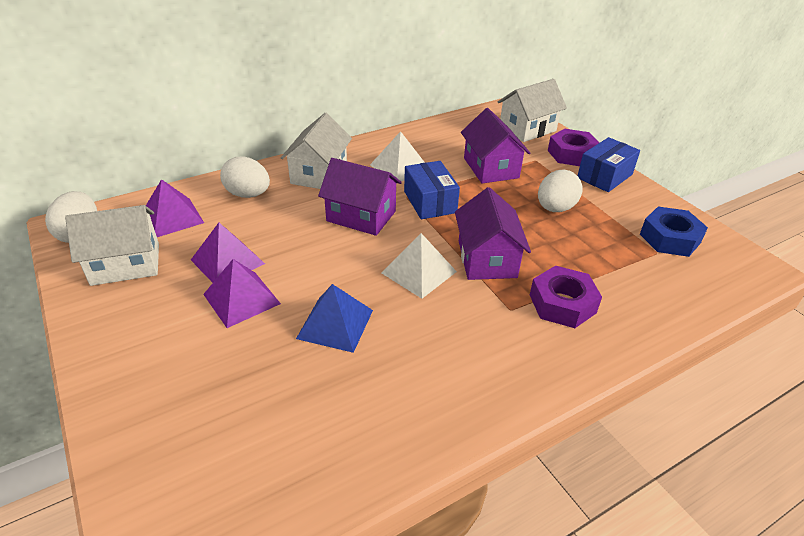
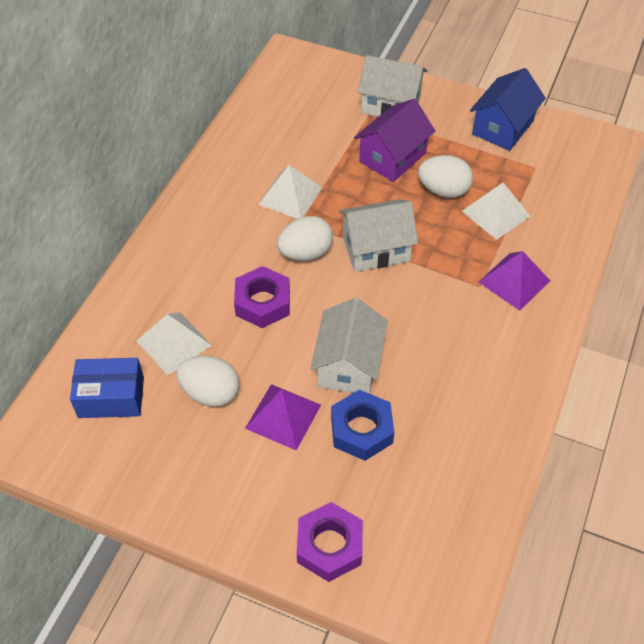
blue box: 2 -> 1
blue house: 0 -> 1
blue pyramid: 1 -> 0
purple house: 3 -> 1
purple pyramid: 3 -> 2
white pyramid: 2 -> 3

